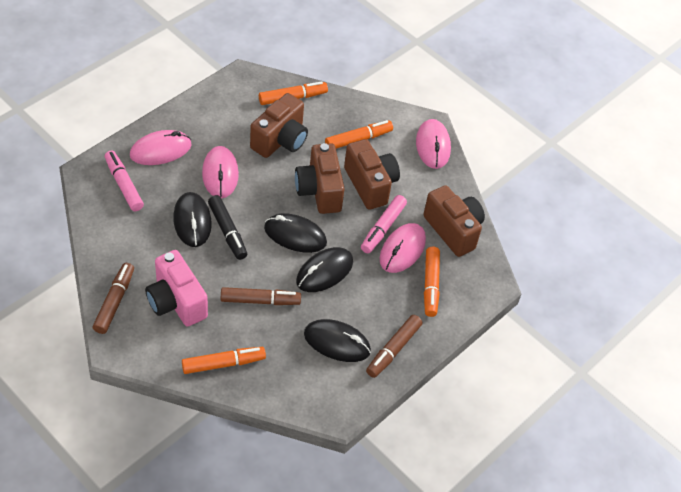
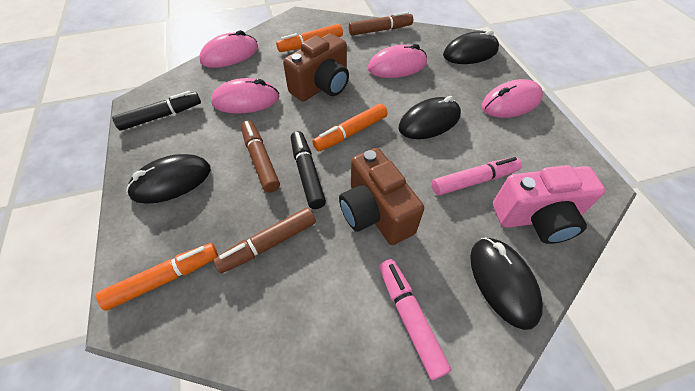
black marker: 1 -> 2
brown camera: 4 -> 2
orange marker: 4 -> 3

